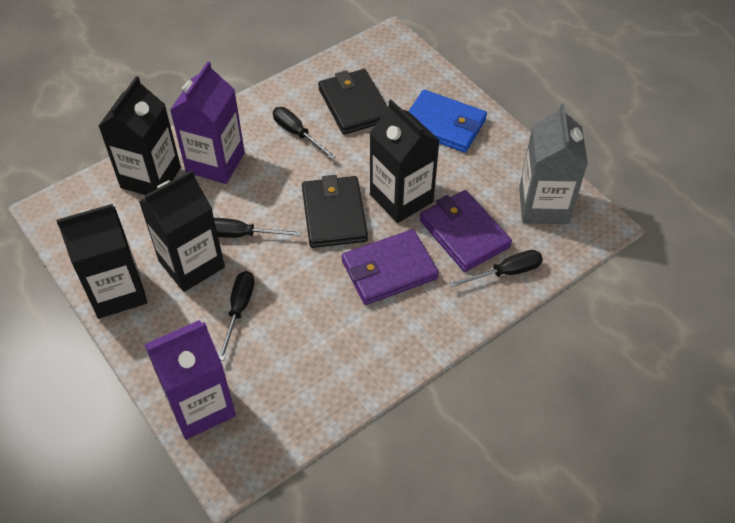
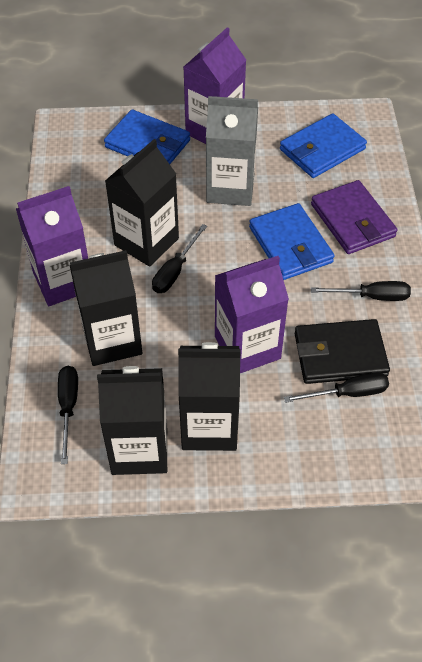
black wallet: 2 -> 1
blue wallet: 1 -> 3
purple carton: 2 -> 3
purple wallet: 2 -> 1

